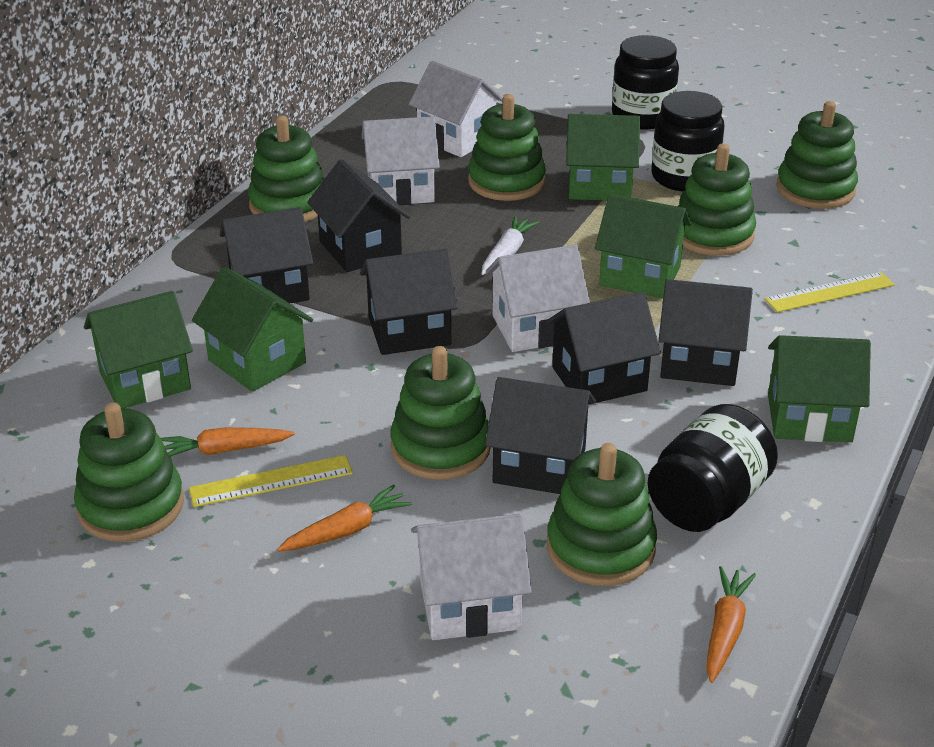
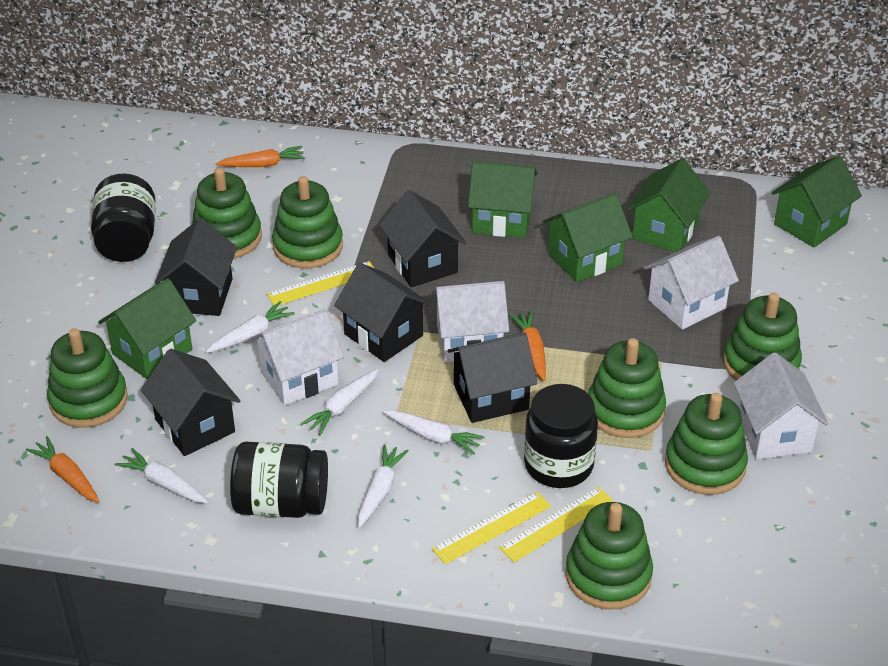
black house: 6 -> 5
white carrot: 1 -> 5
yellow ruler: 2 -> 3

